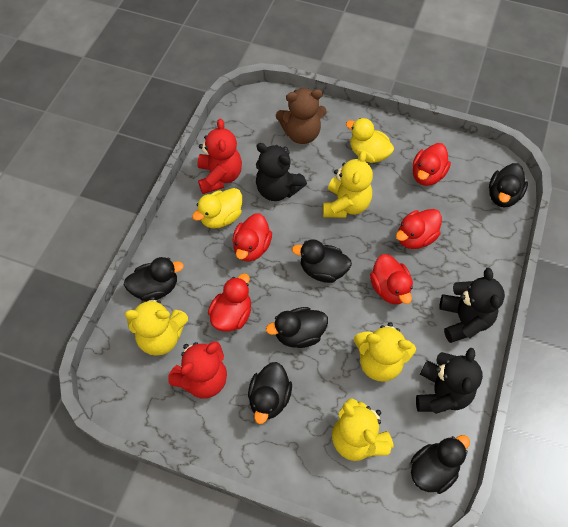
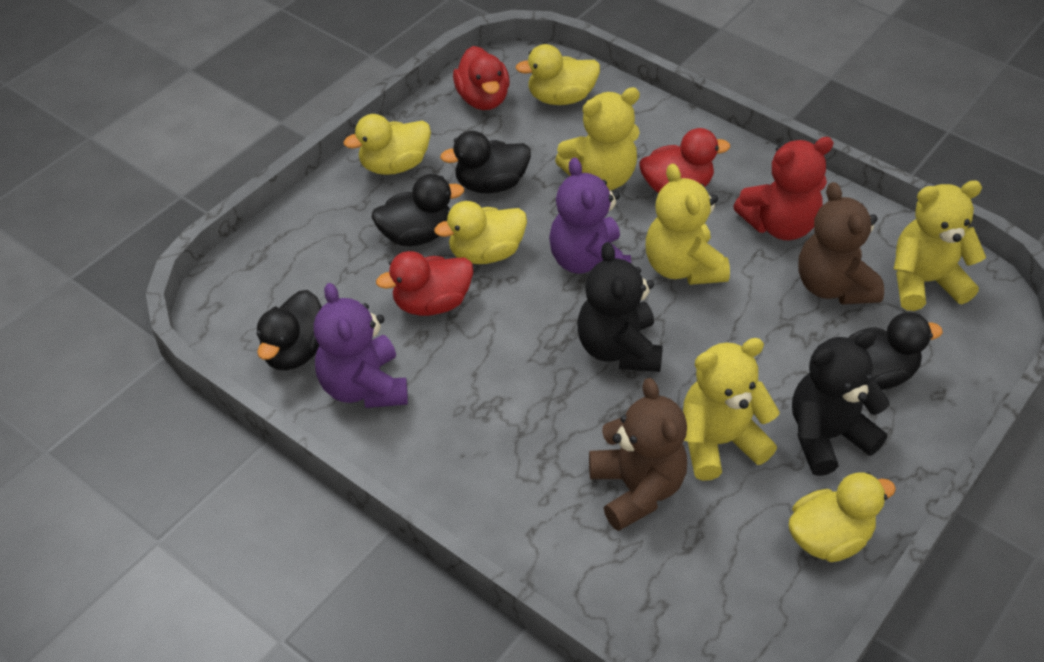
black duck: 6 -> 4
black teddy bear: 3 -> 2
brown teddy bear: 1 -> 2
purple teddy bear: 0 -> 2
red duck: 5 -> 3
red teddy bear: 2 -> 1
yellow duck: 2 -> 4

